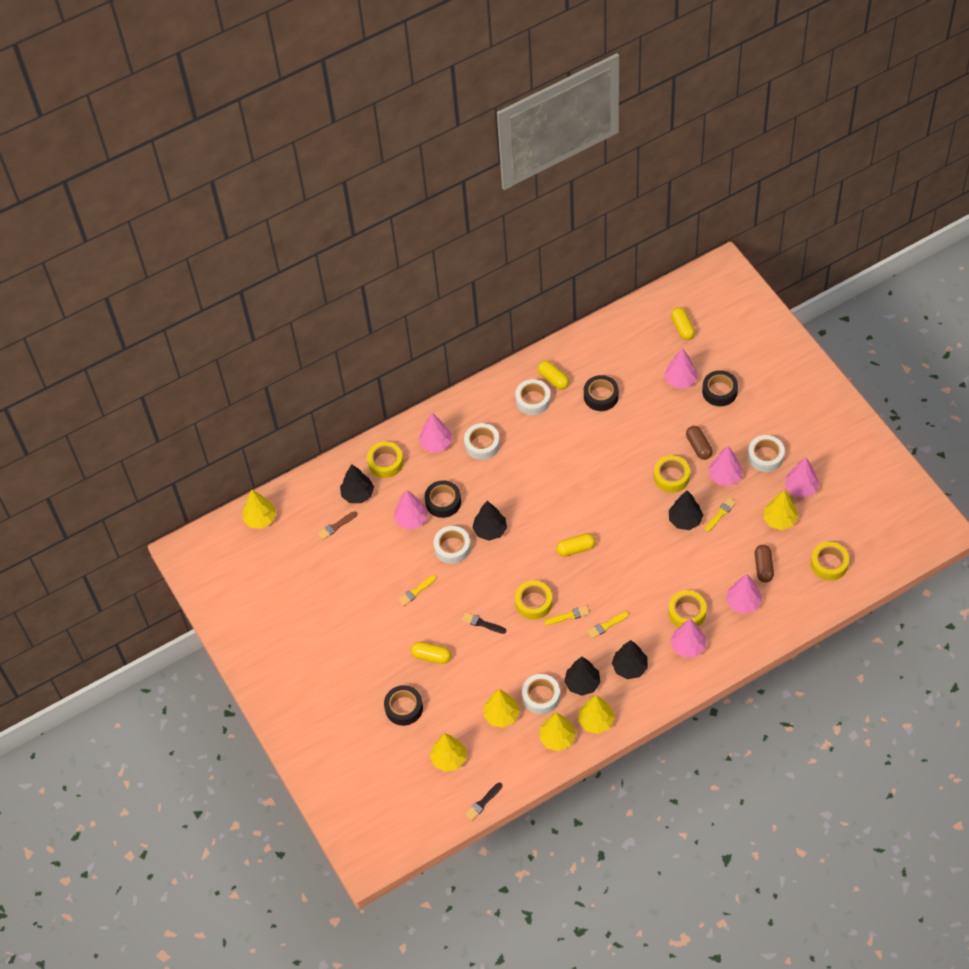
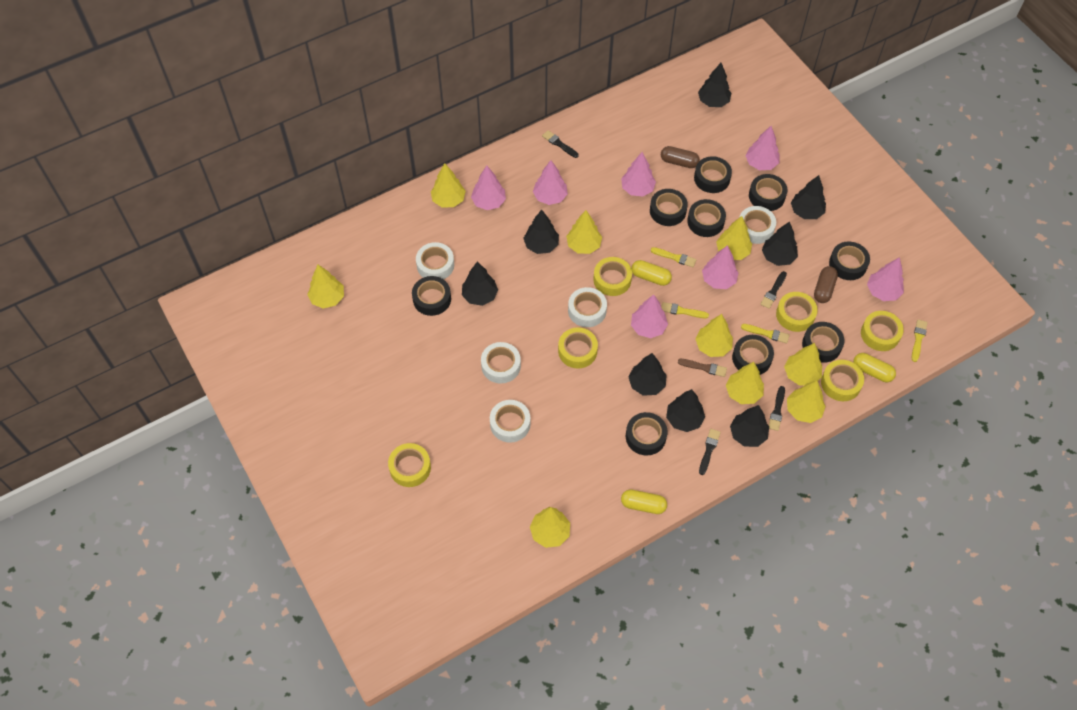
black brush: 2 -> 4
black tape: 4 -> 9
black tree: 5 -> 8
yellow capsule: 4 -> 3
yellow tape: 5 -> 6
yellow tree: 6 -> 9

